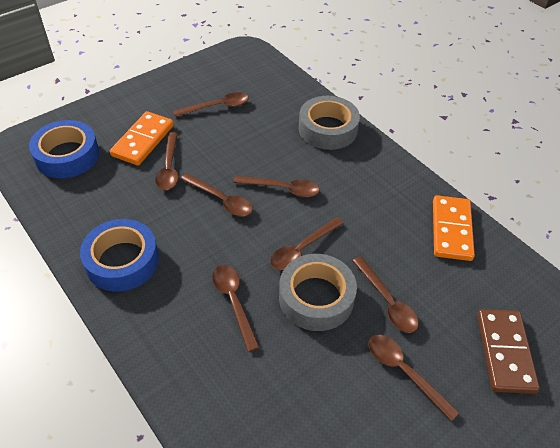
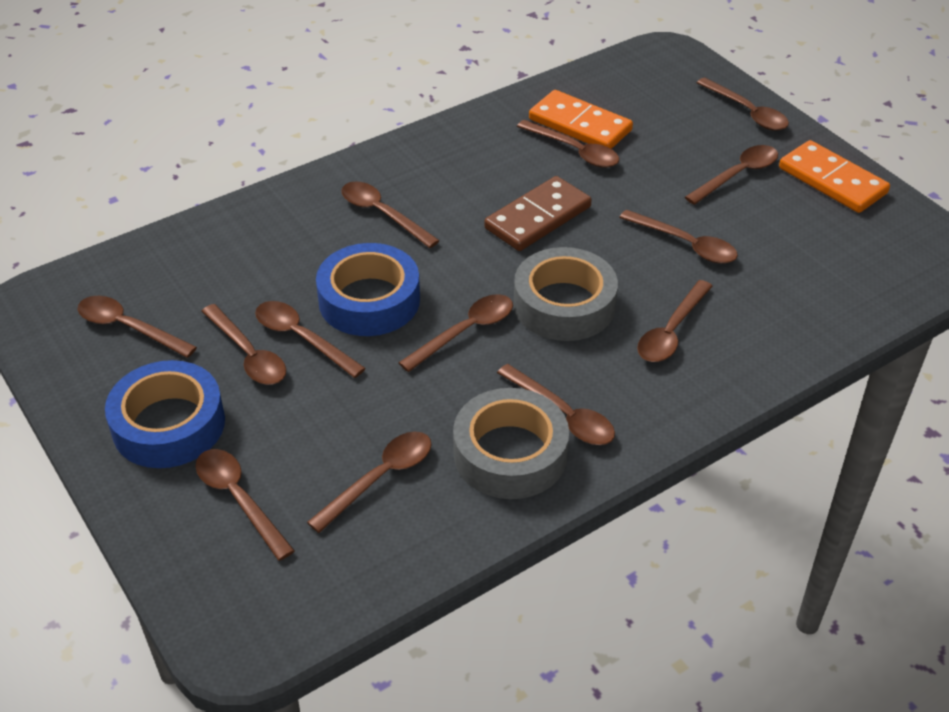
brown spoon: 8 -> 13

